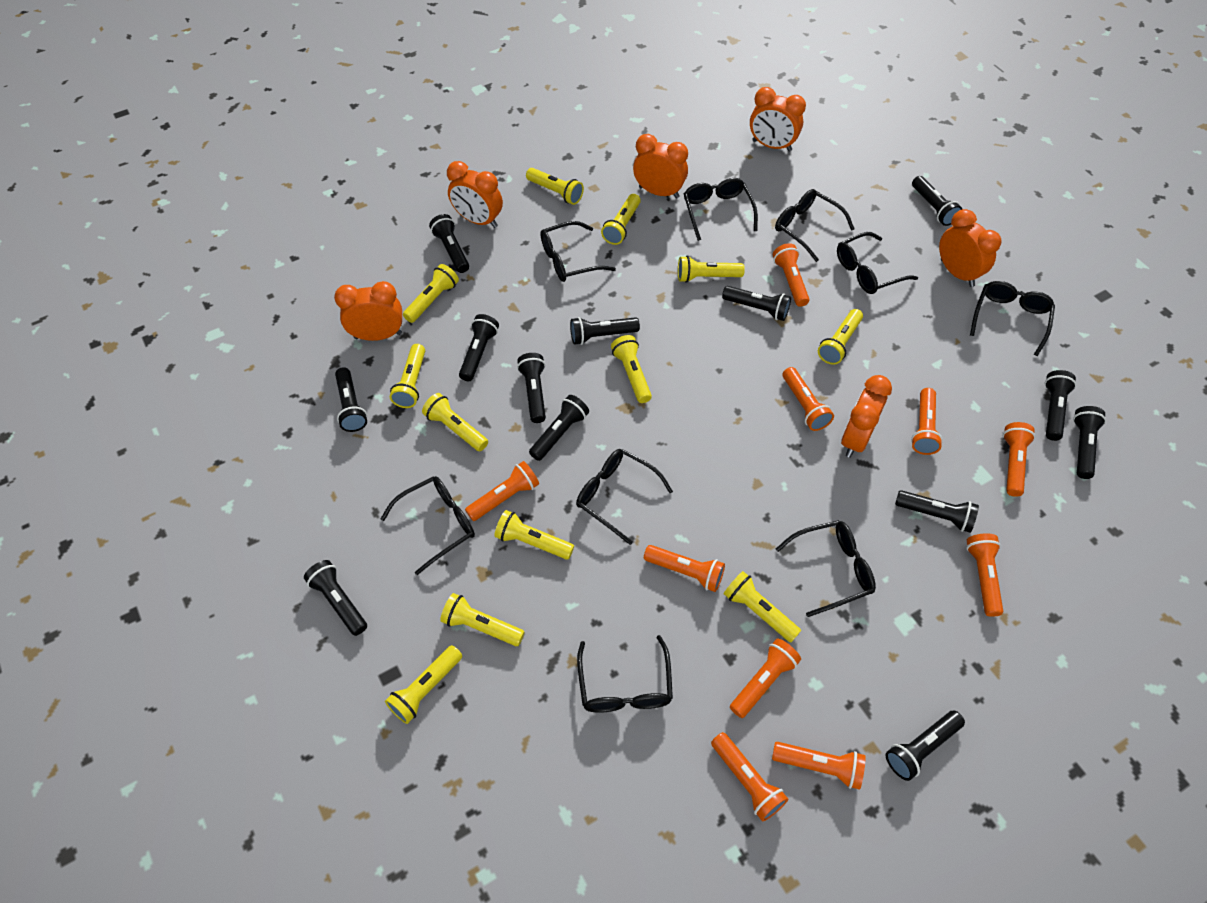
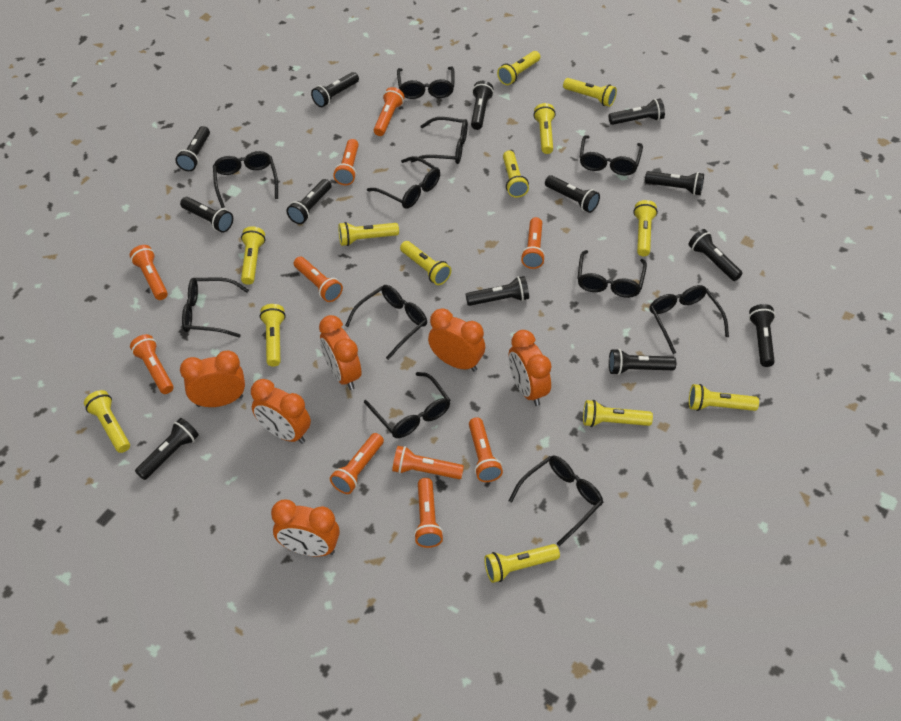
black glasses: 9 -> 11
yellow flashlight: 12 -> 13

